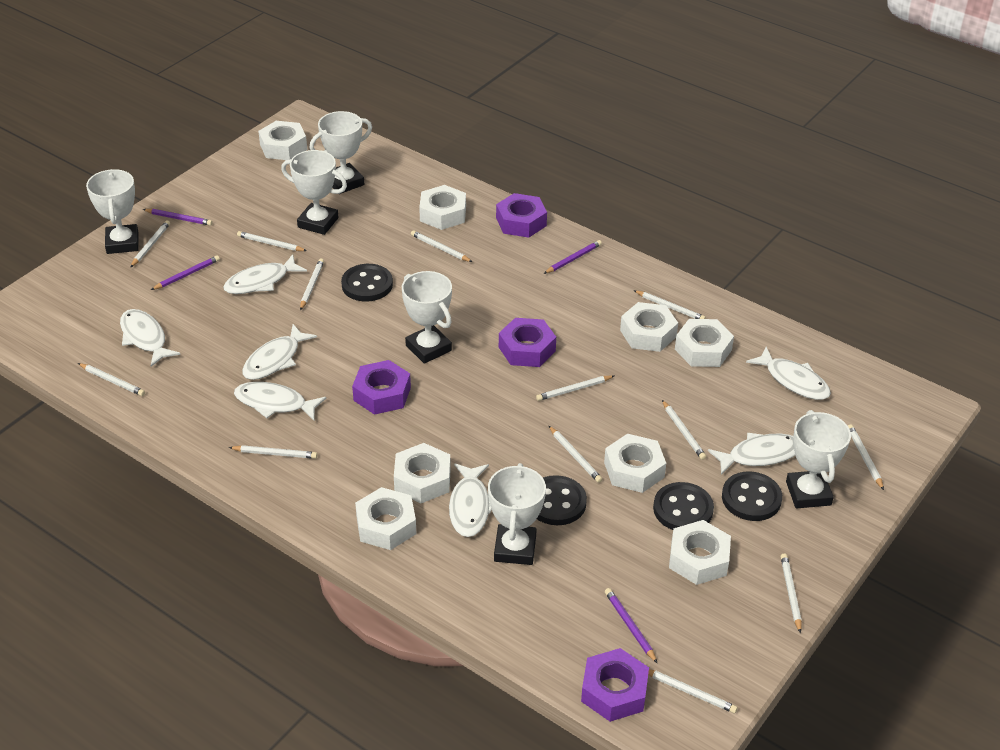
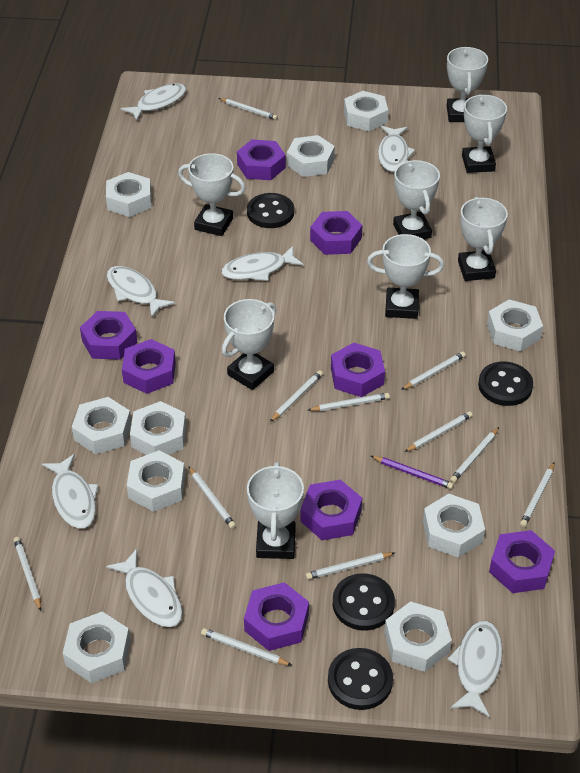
purple nut: 4 -> 8
purple pencil: 4 -> 1
white nut: 8 -> 10
white pencil: 13 -> 11
white trophy: 6 -> 8

